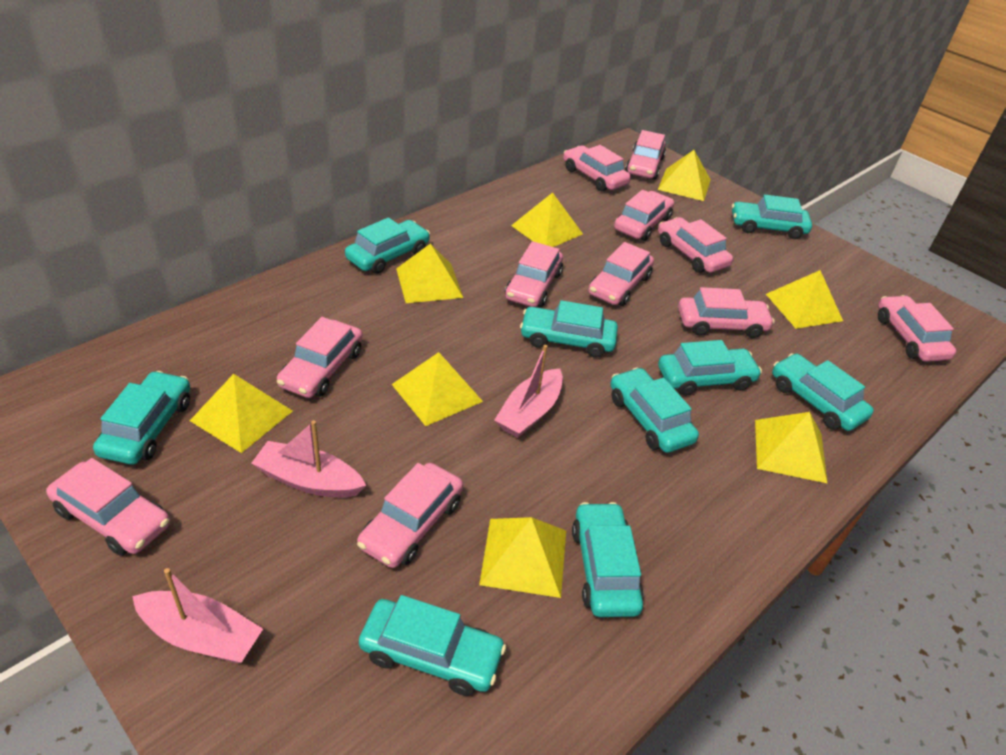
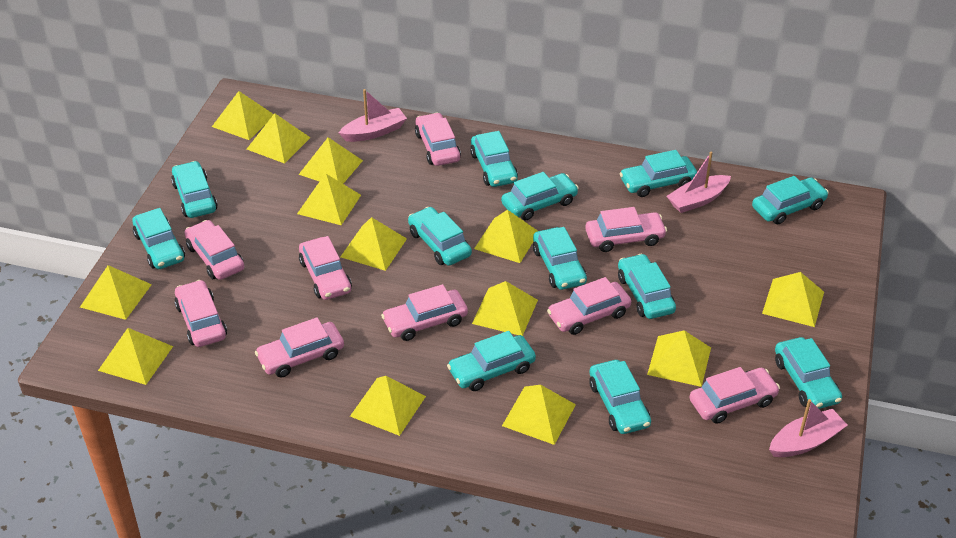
pink car: 11 -> 9
turquoise car: 9 -> 12
yellow pyramid: 8 -> 13

